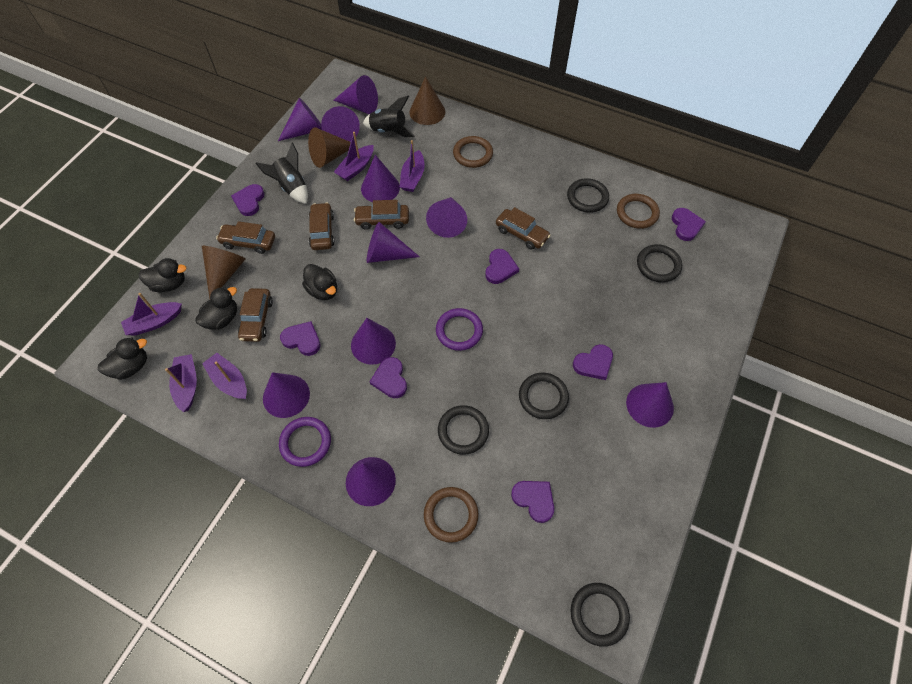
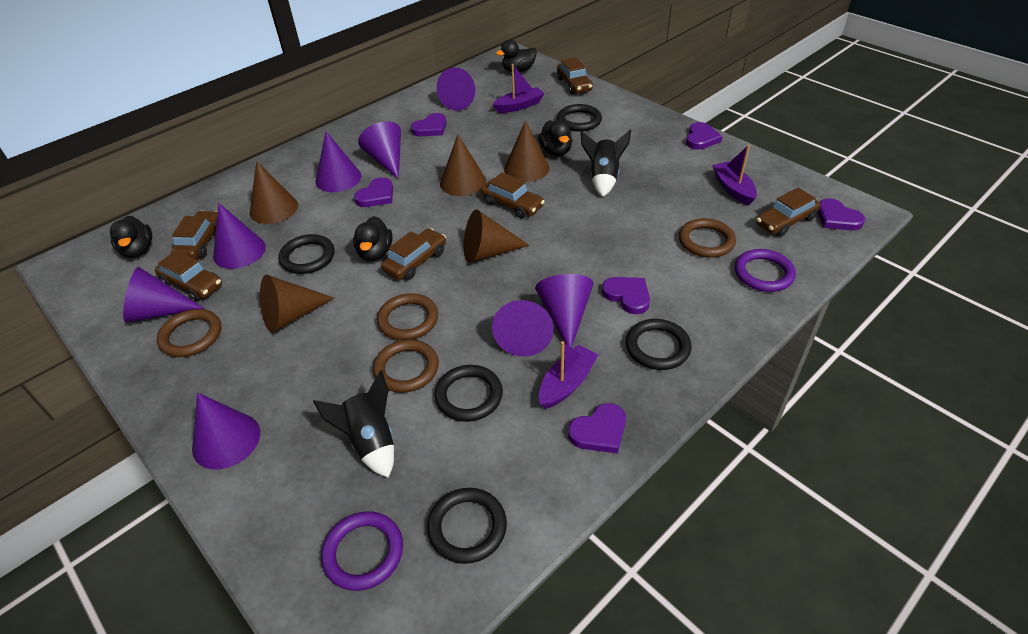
brown car: 5 -> 6
brown cone: 3 -> 5
brown ring: 3 -> 4
purple boat: 5 -> 3
purple cone: 10 -> 8
purple heart: 7 -> 6

